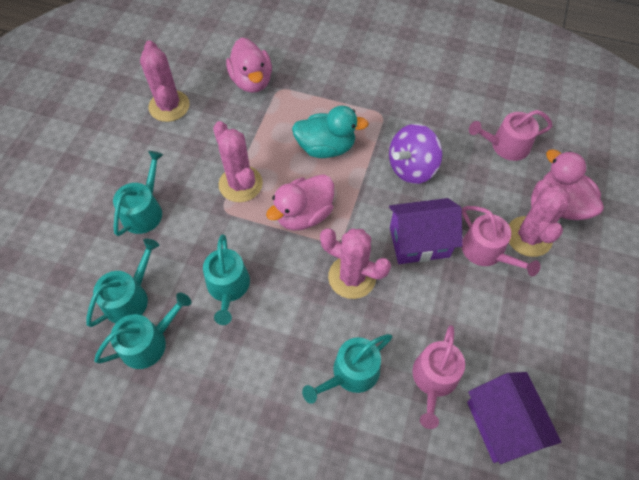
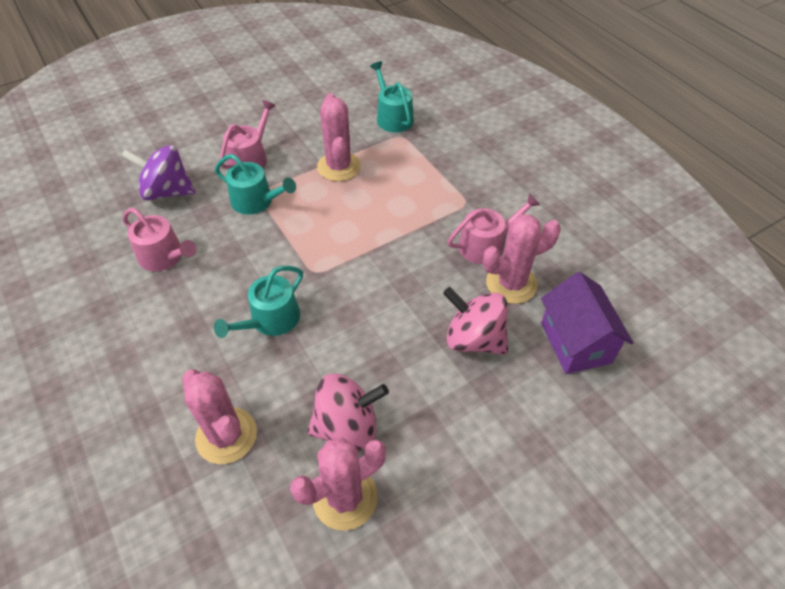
pink duck: 3 -> 0
pink spinning top: 0 -> 2
purple house: 2 -> 1
turquoise duck: 1 -> 0
turquoise watering can: 5 -> 3

